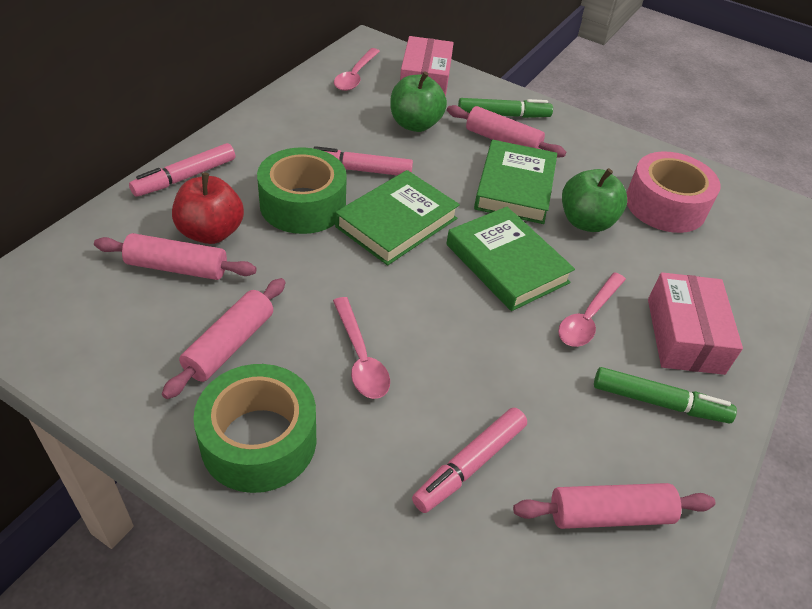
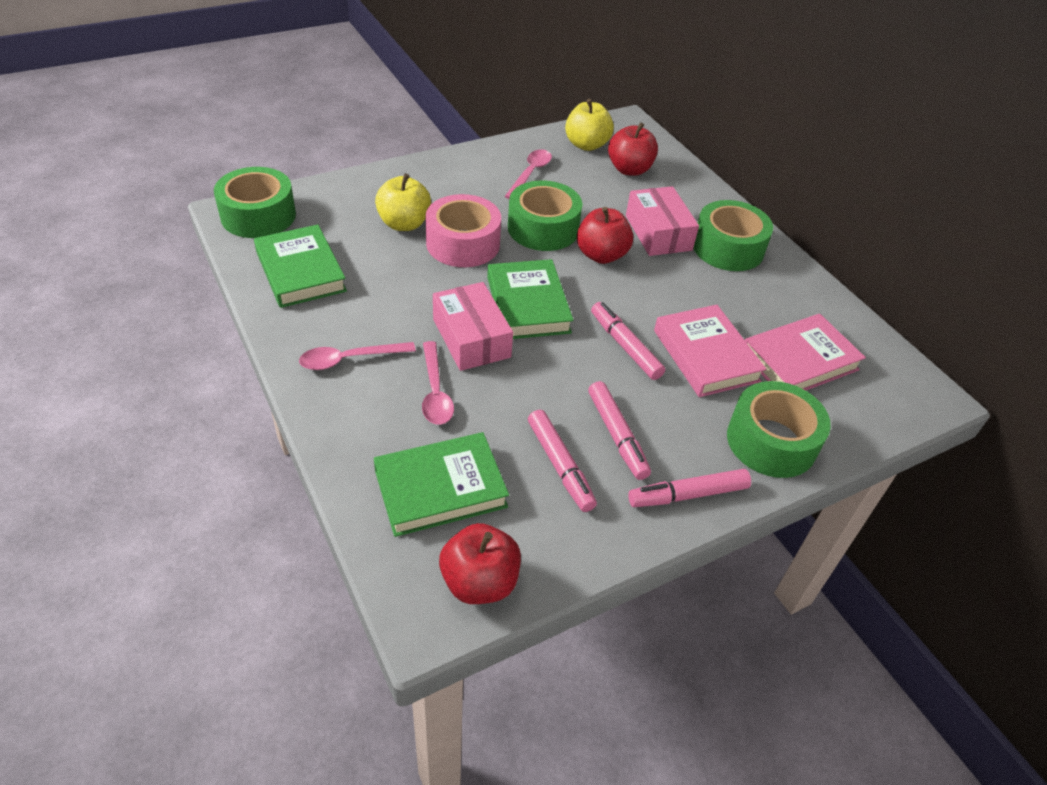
green apple: 2 -> 0
green marker: 2 -> 0
green tape: 2 -> 4
pink book: 0 -> 2
pink marker: 3 -> 4
pink rolling pin: 4 -> 0
red apple: 1 -> 3
yellow apple: 0 -> 2

